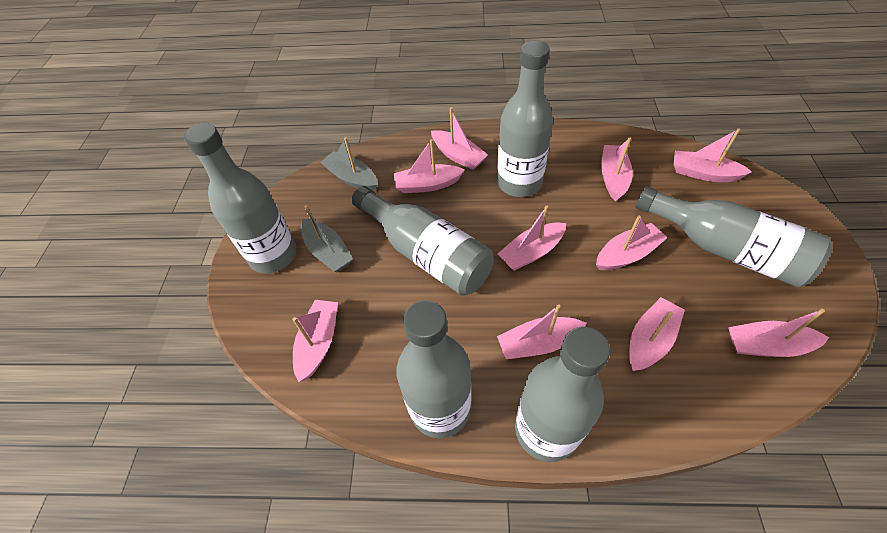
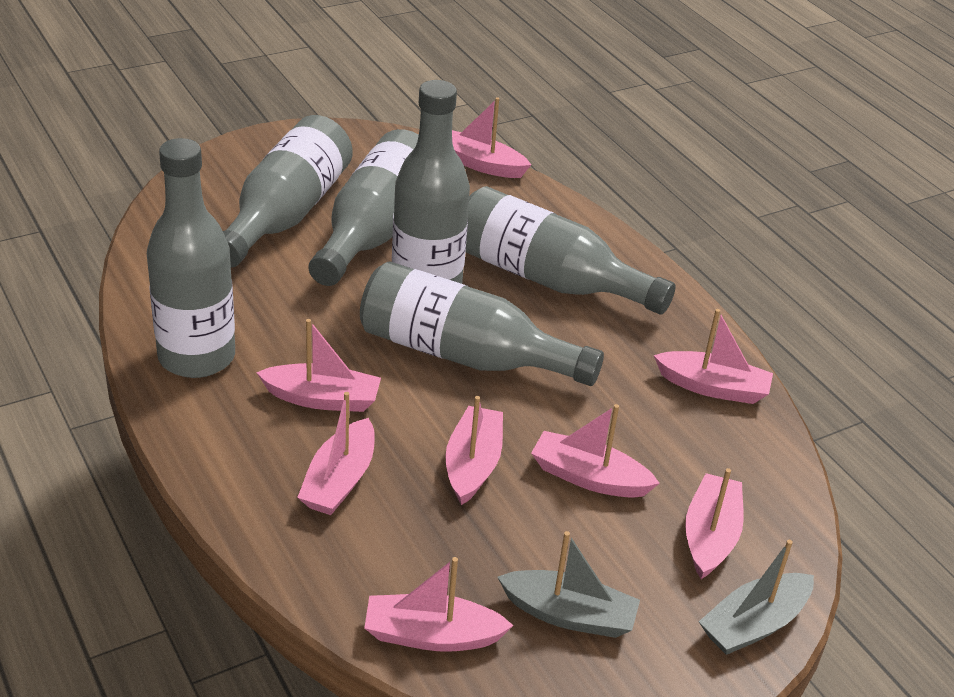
pink boat: 10 -> 8

